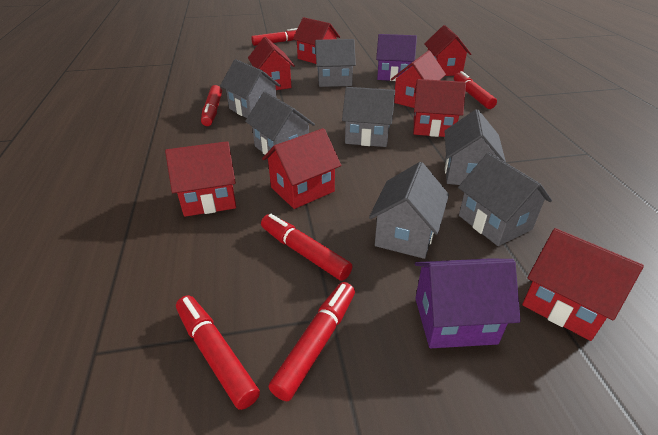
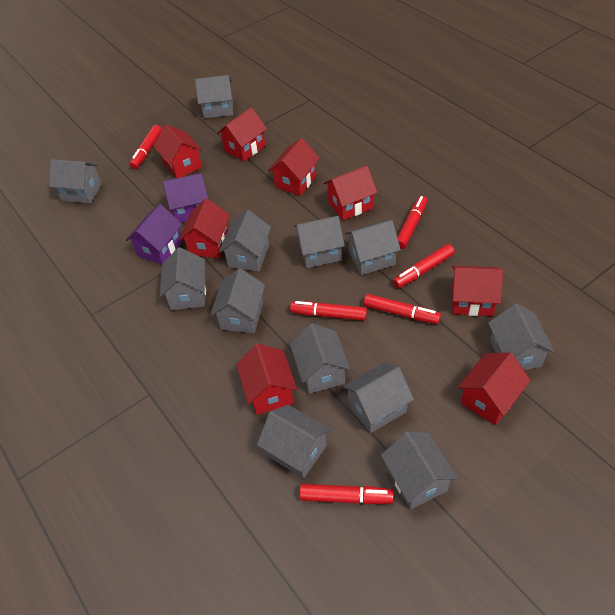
grey house: 7 -> 12

